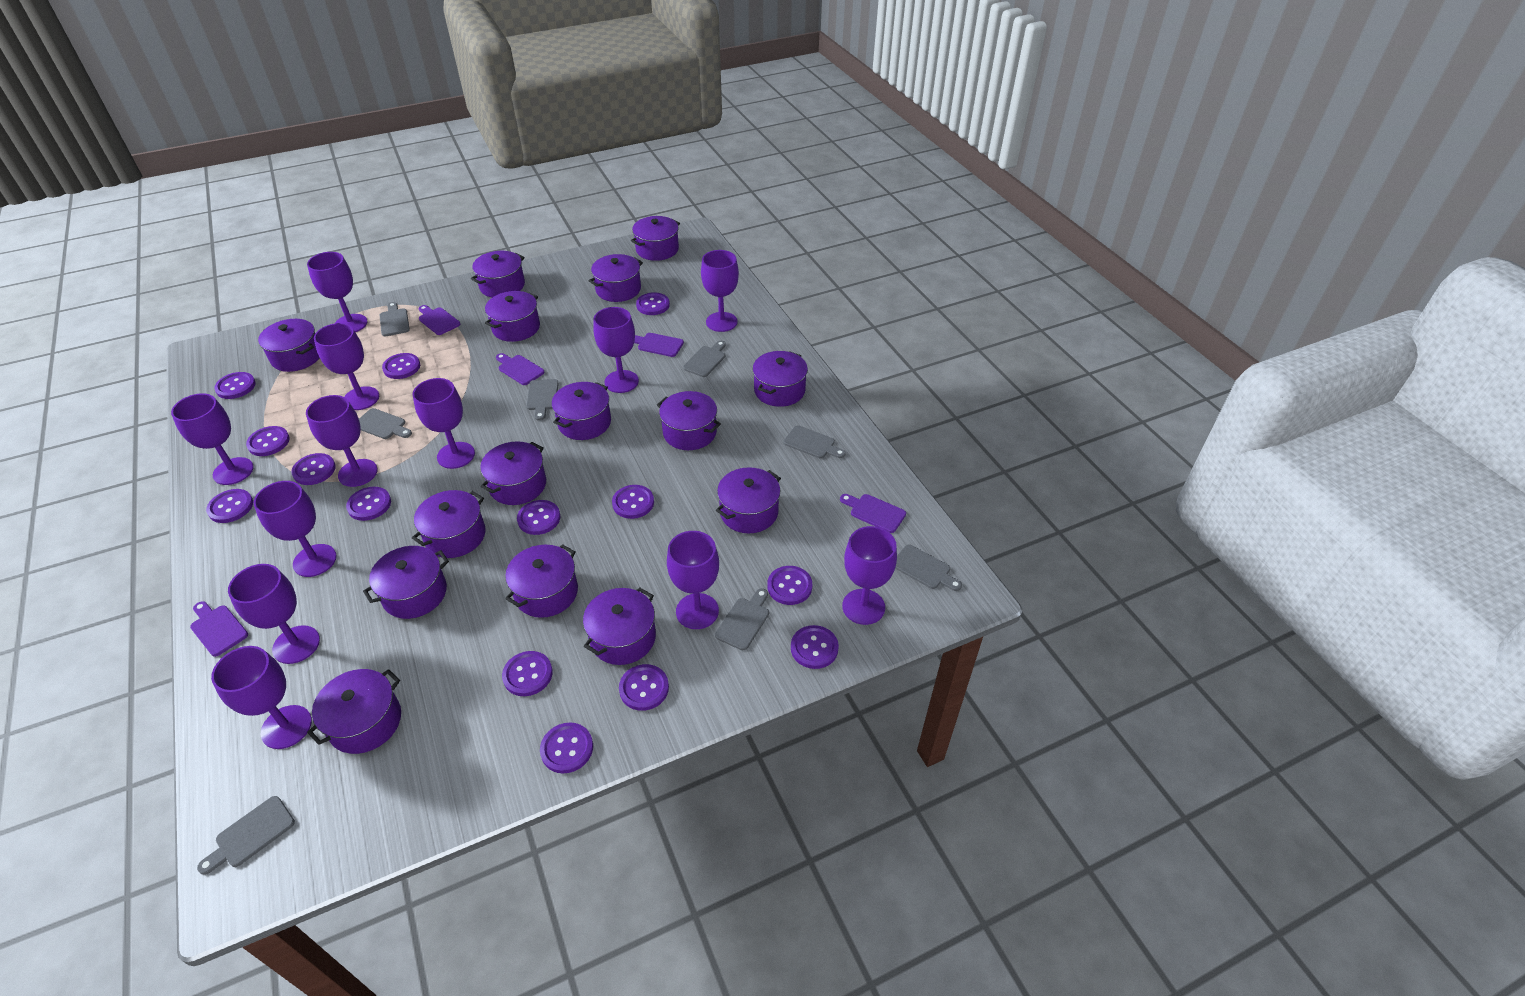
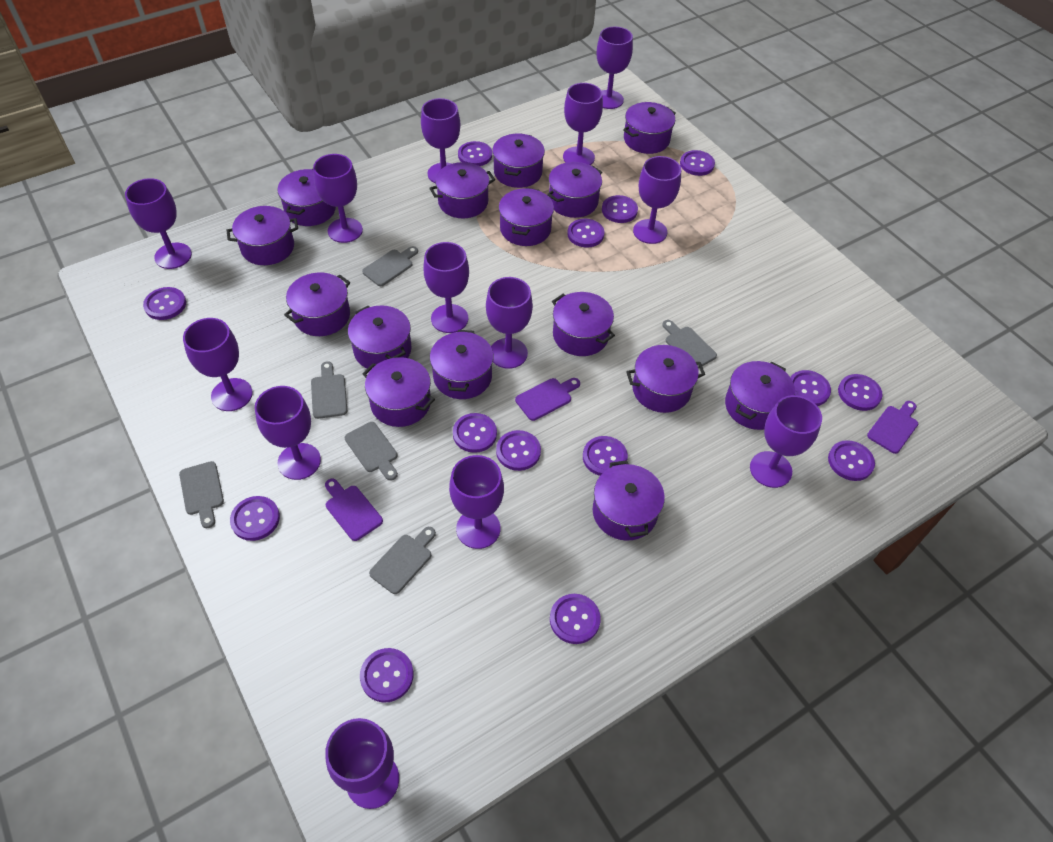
grey cutting board: 8 -> 6
purple cutting board: 5 -> 3
purple goblet: 12 -> 13

